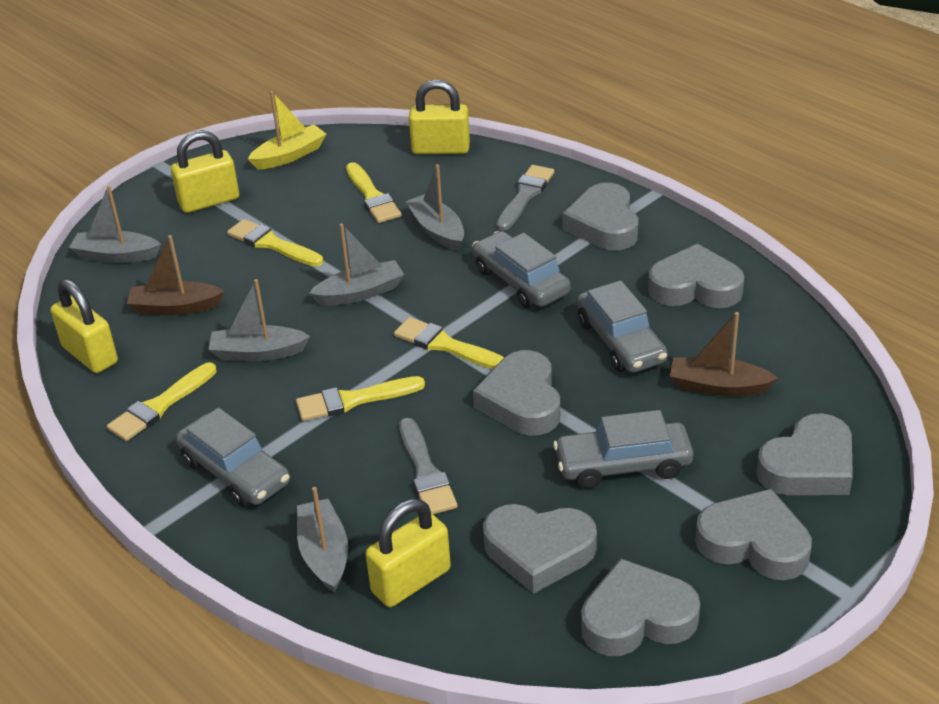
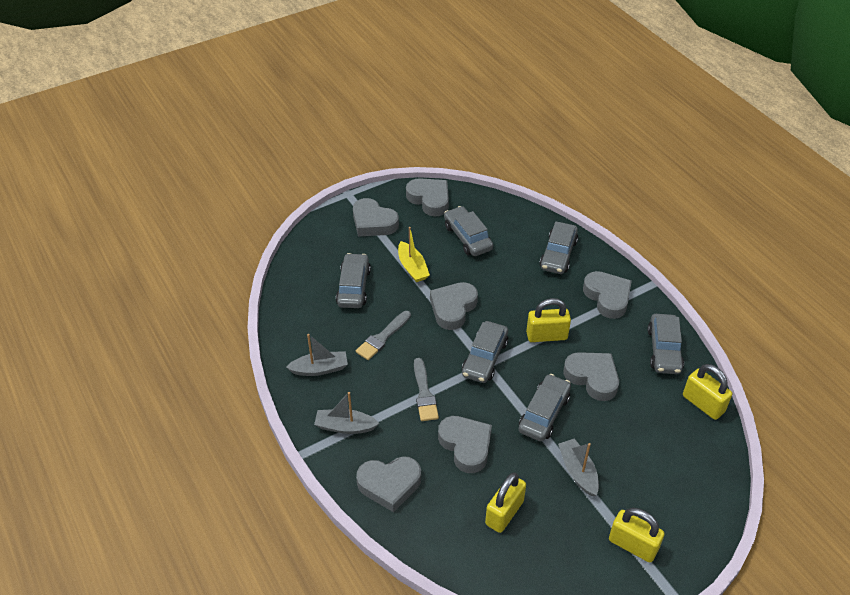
brown boat: 2 -> 0
grey boat: 5 -> 3
grey car: 4 -> 6
yellow brush: 5 -> 0

